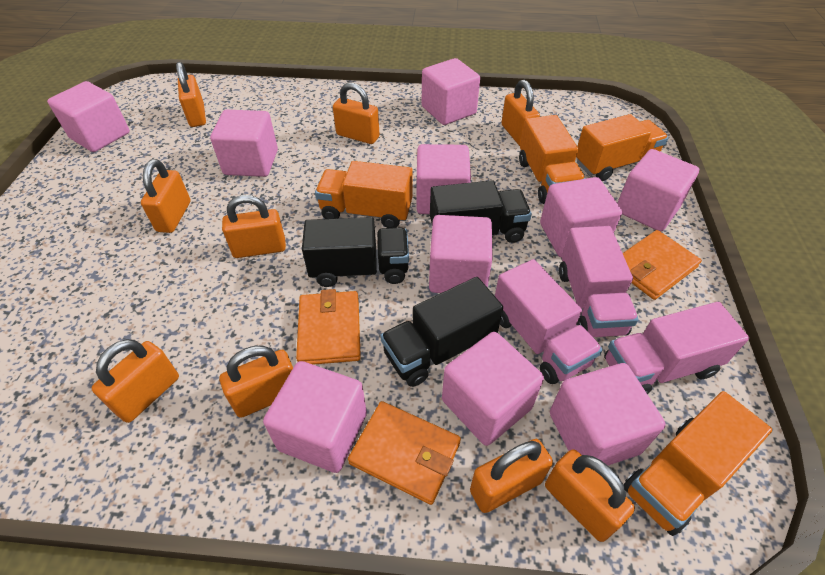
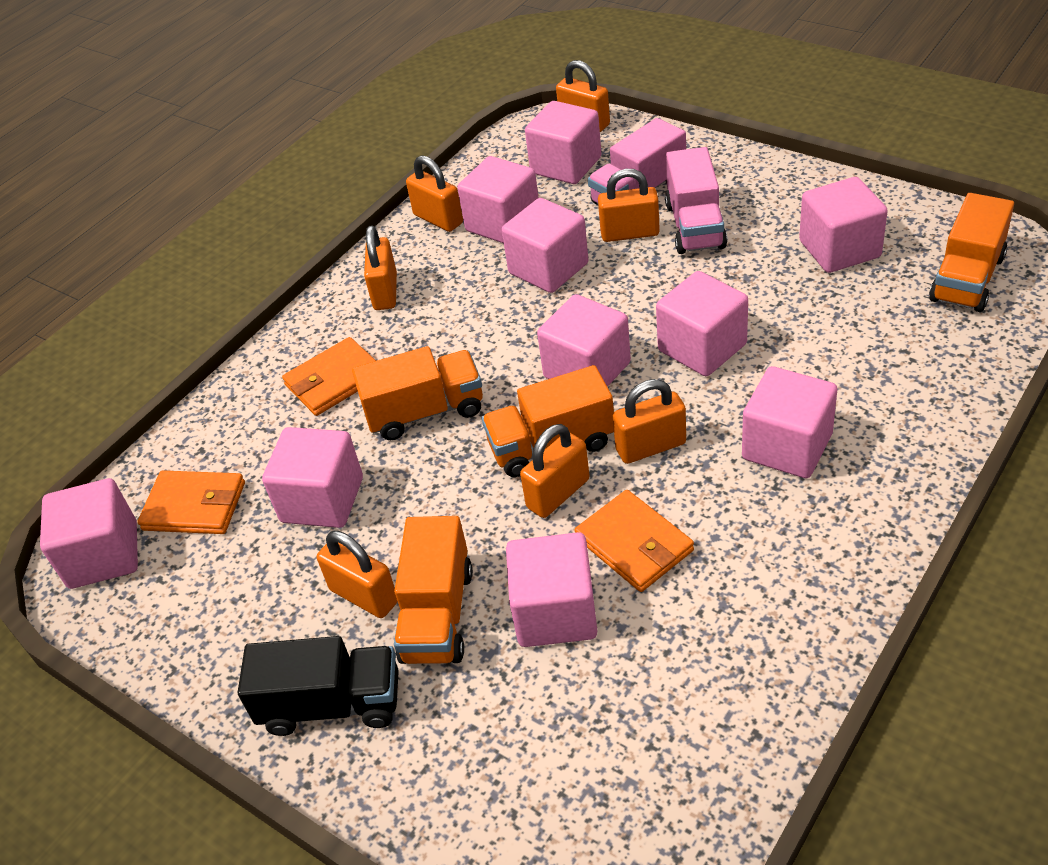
black truck: 3 -> 1
orange padlock: 9 -> 7
pink truck: 3 -> 2

